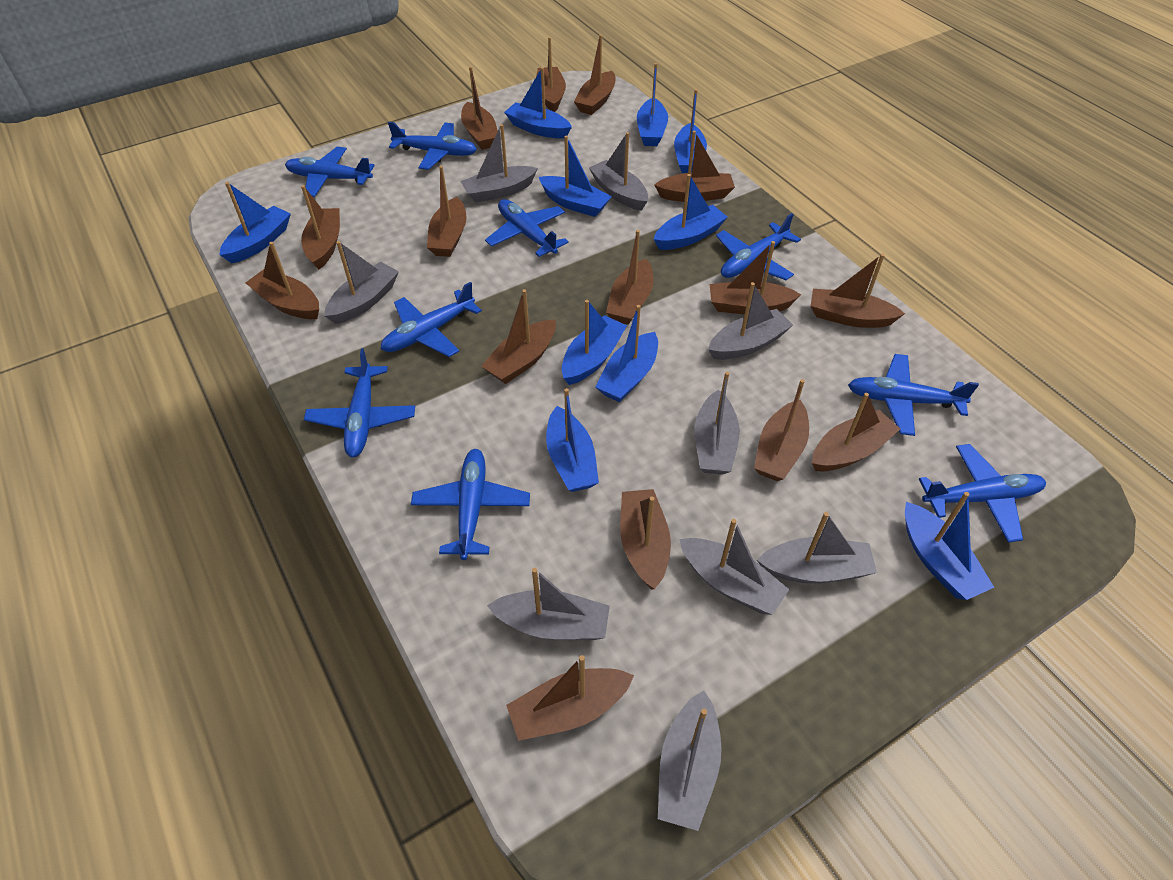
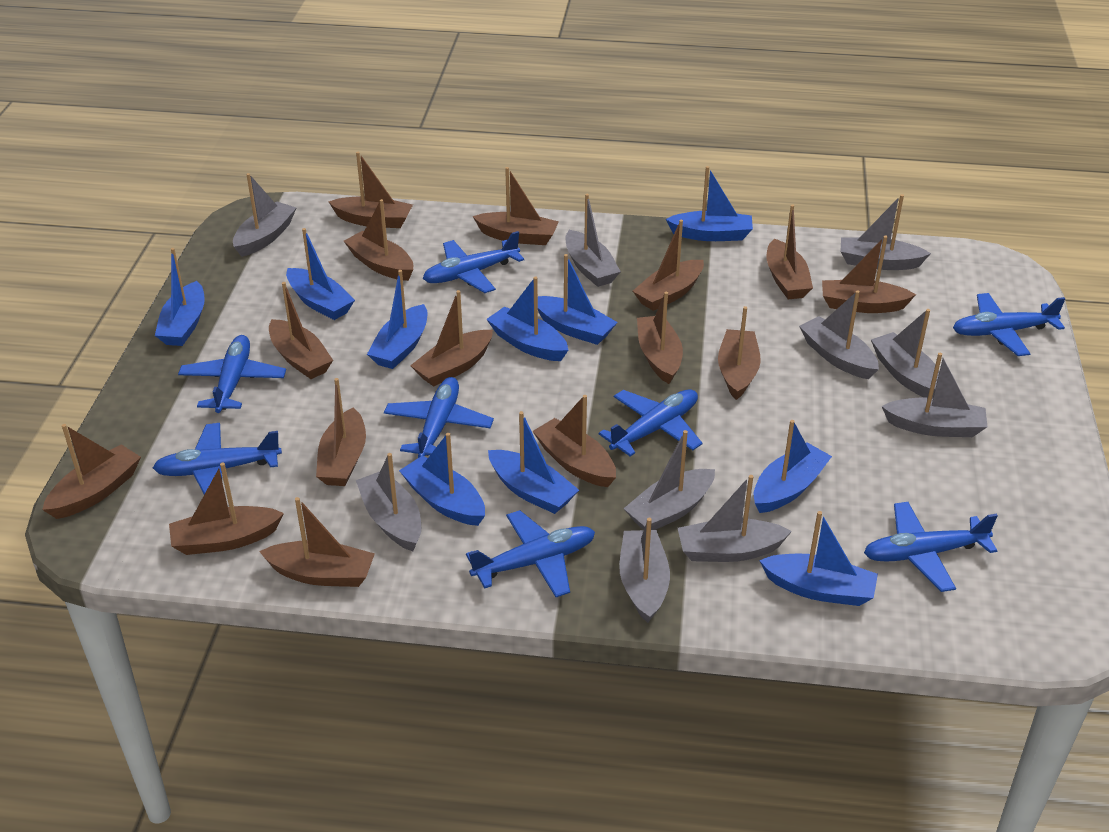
blue plane: 9 -> 8
grey boat: 9 -> 10

